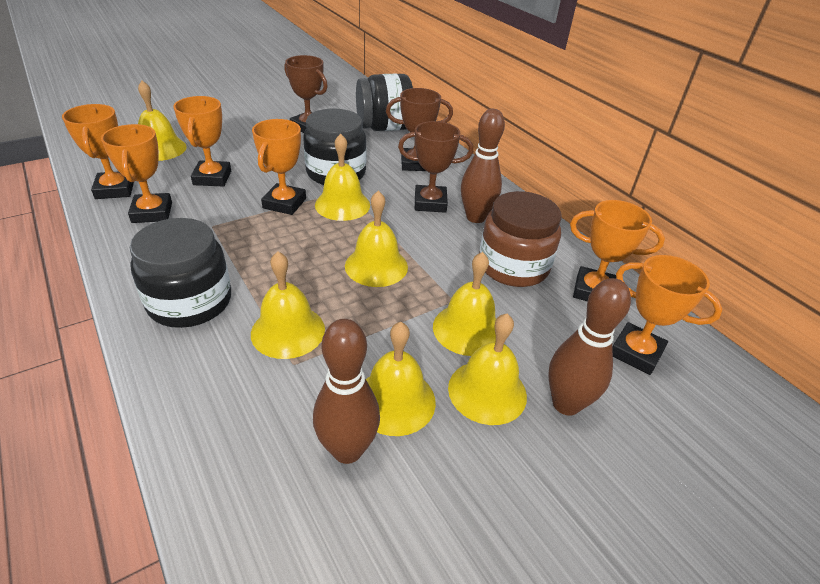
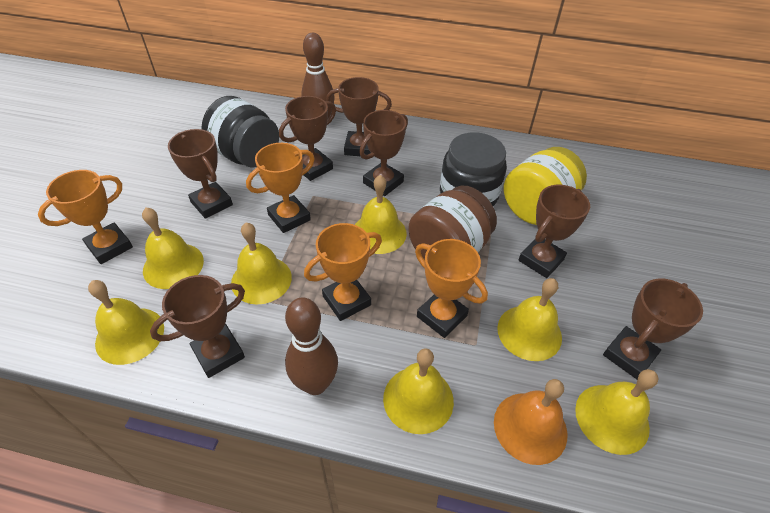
black jar: 3 -> 2
brown bowling pin: 3 -> 2
brown trophy: 3 -> 7
orange bell: 0 -> 1
orange trophy: 6 -> 4
yellow jar: 0 -> 1

